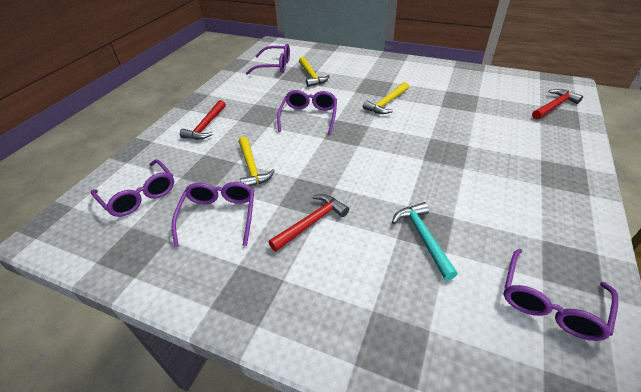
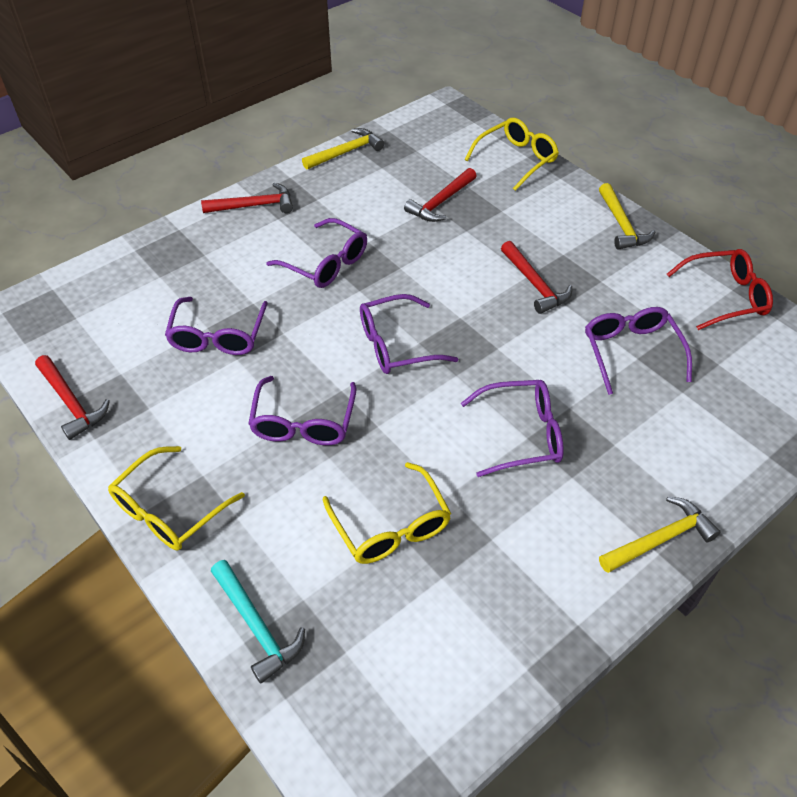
purple glasses: 5 -> 6
red glasses: 0 -> 1
red hammer: 3 -> 4
yellow glasses: 0 -> 3

